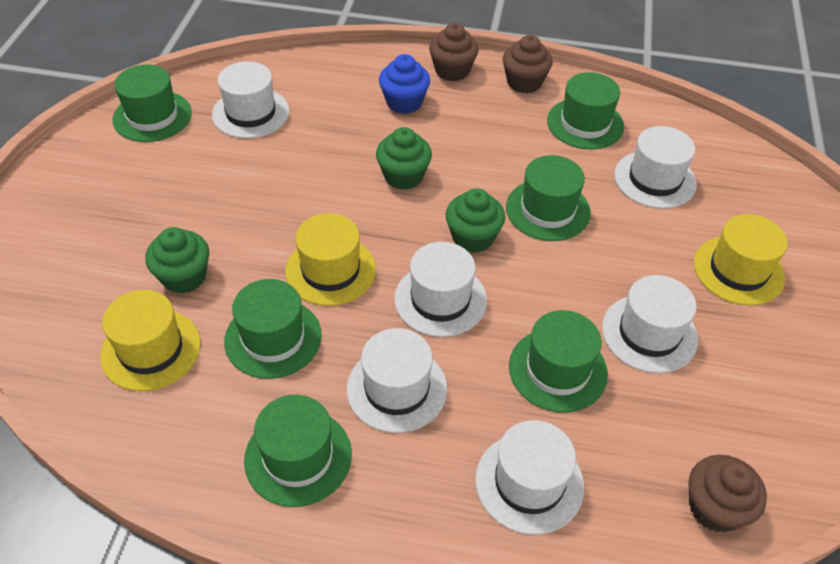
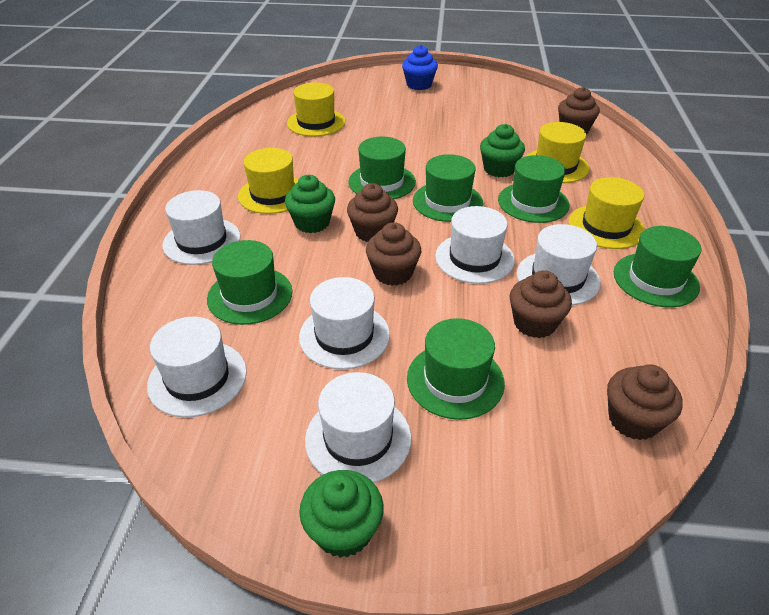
brown cupcake: 3 -> 5
yellow hat: 3 -> 4

